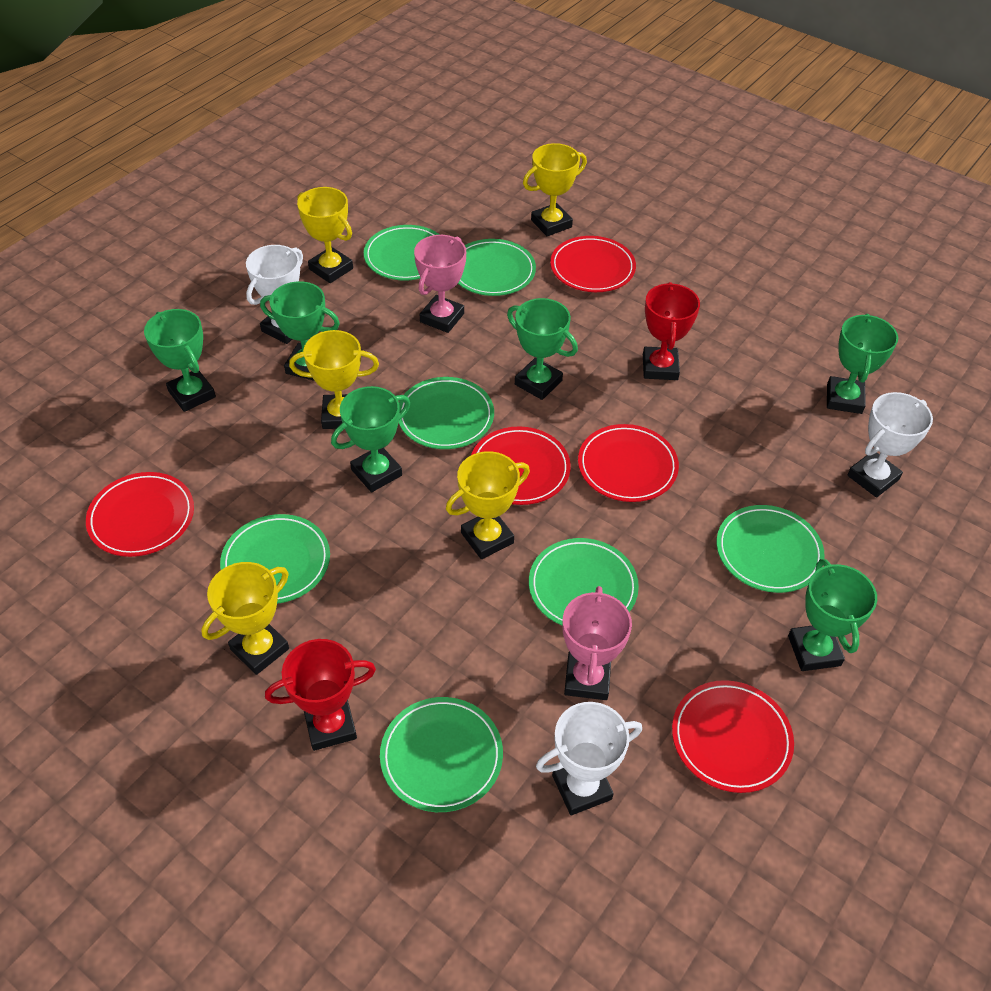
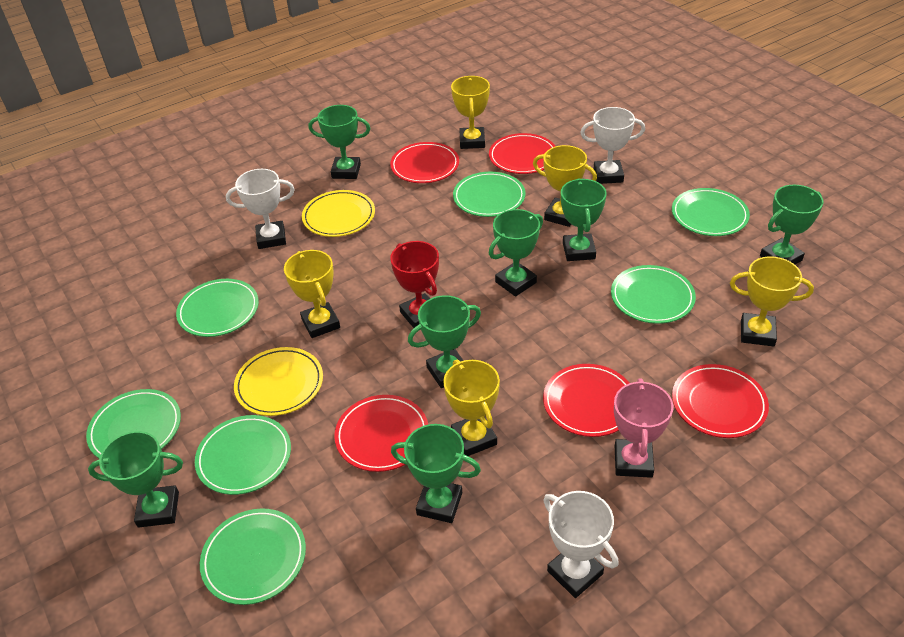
green trophy: 6 -> 7
pink trophy: 2 -> 1
red trophy: 2 -> 1
yellow plate: 0 -> 2

